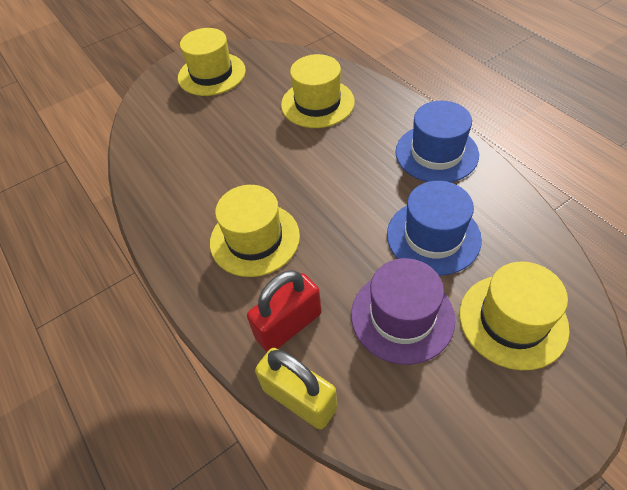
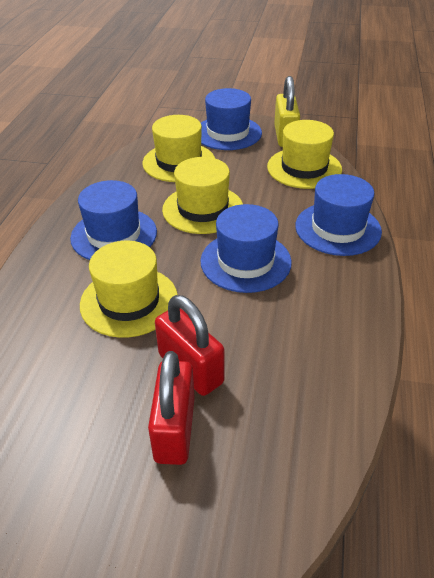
blue hat: 2 -> 4
purple hat: 1 -> 0
red padlock: 1 -> 2

